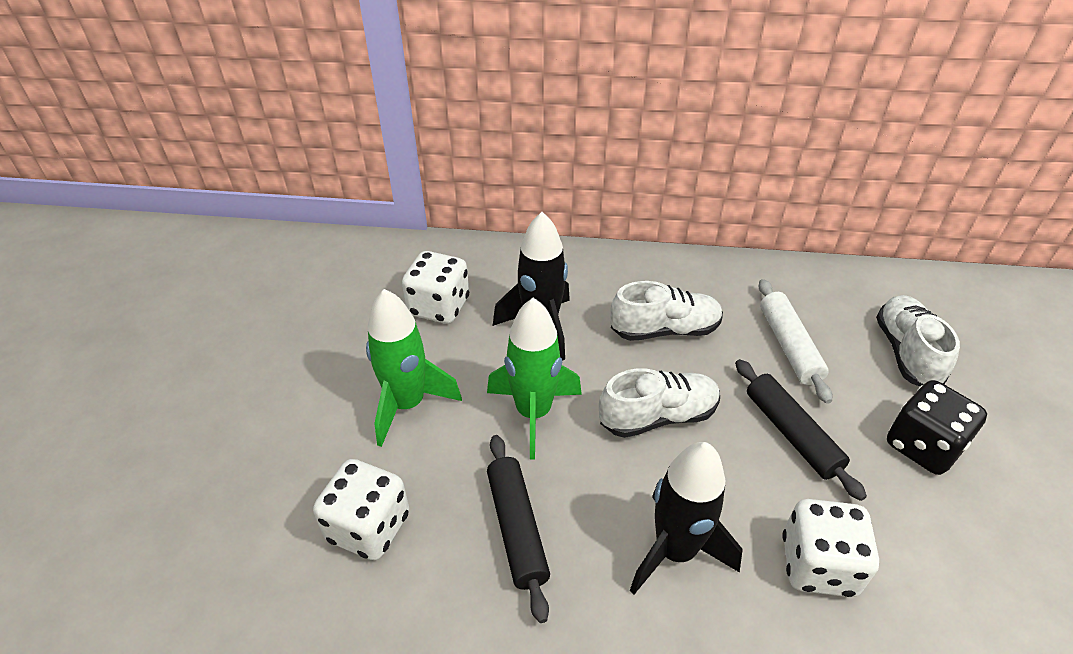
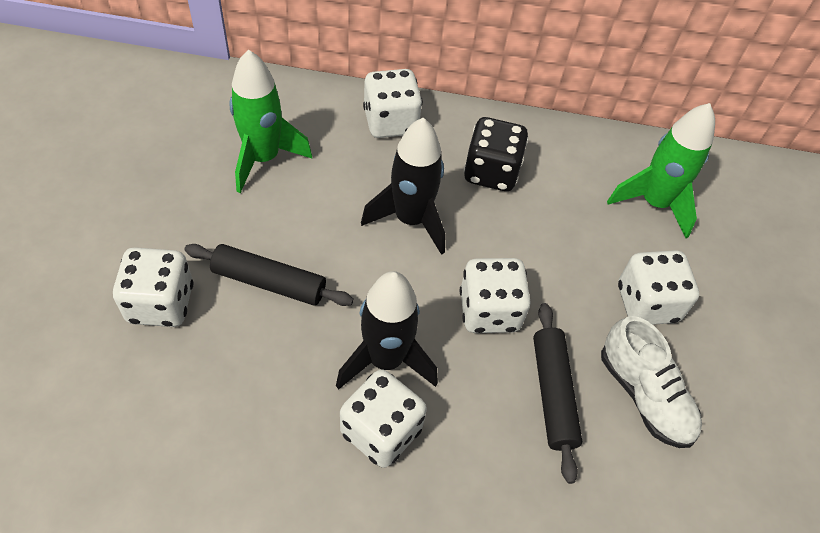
white dice: 3 -> 5
white rolling pin: 1 -> 0
white shoe: 3 -> 1

